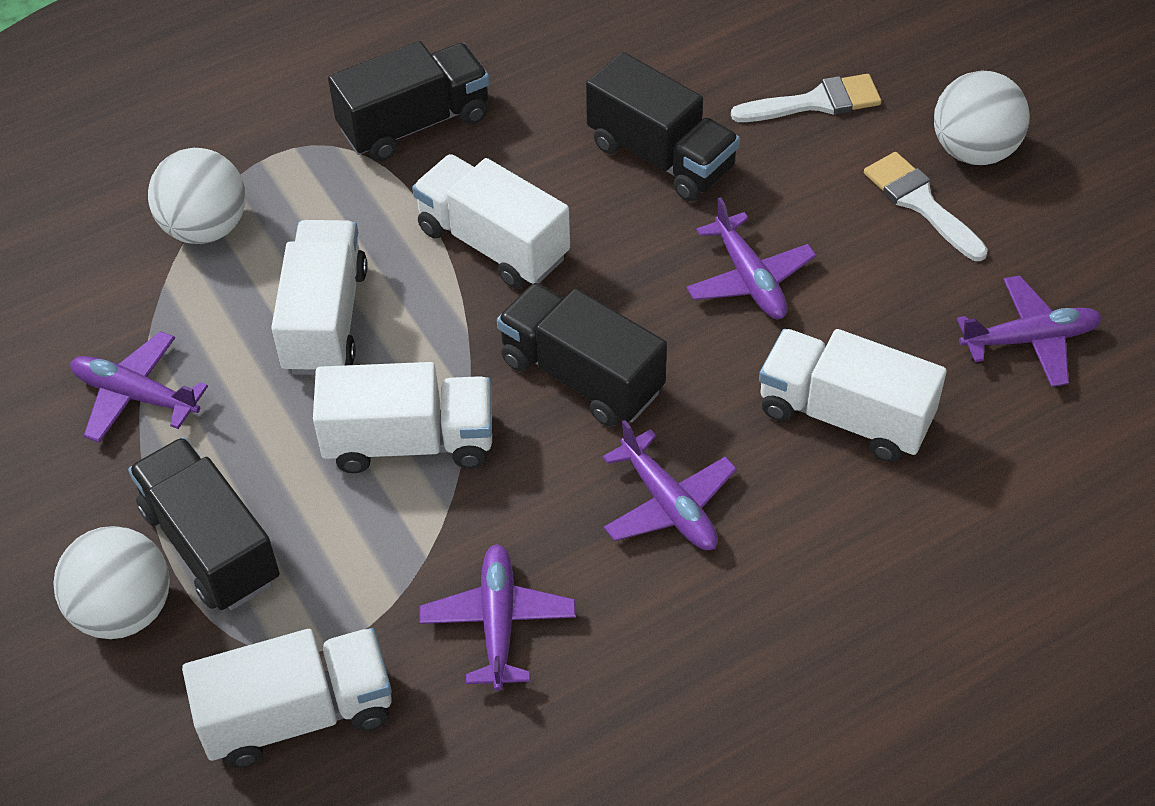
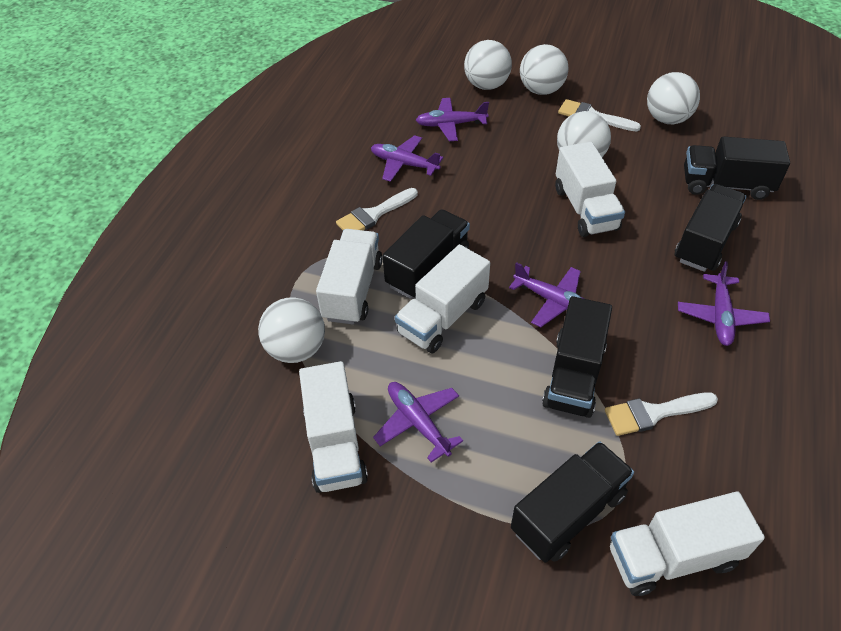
black truck: 4 -> 5
white ball: 3 -> 5
white brush: 2 -> 3

